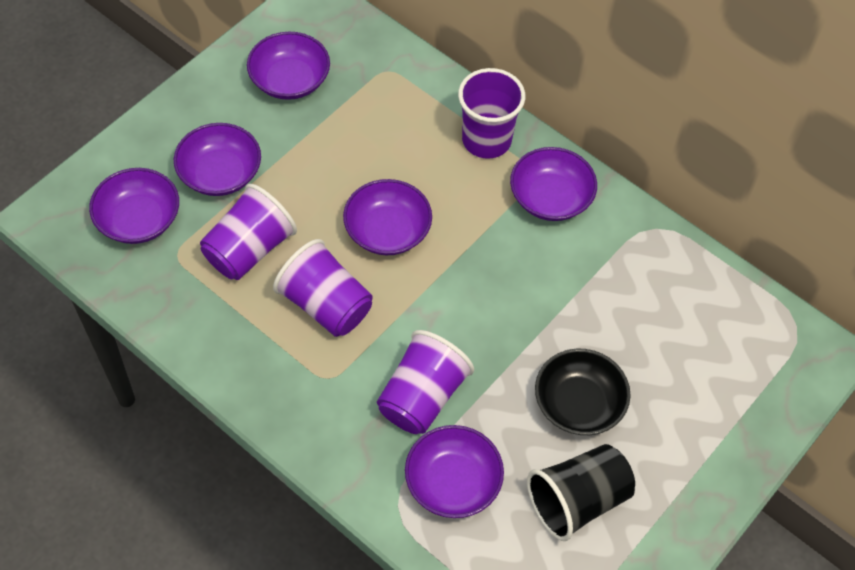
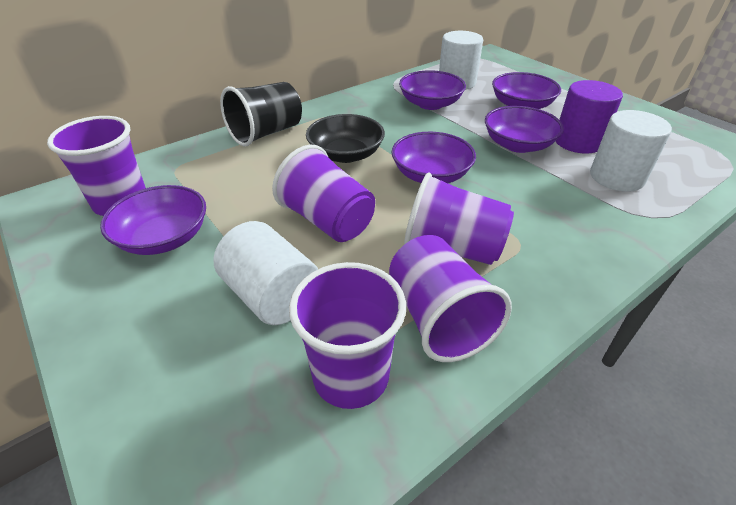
purple bowl: 6 -> 5
purple cup: 4 -> 5
purple cylinder: 0 -> 1
white cylinder: 0 -> 3

